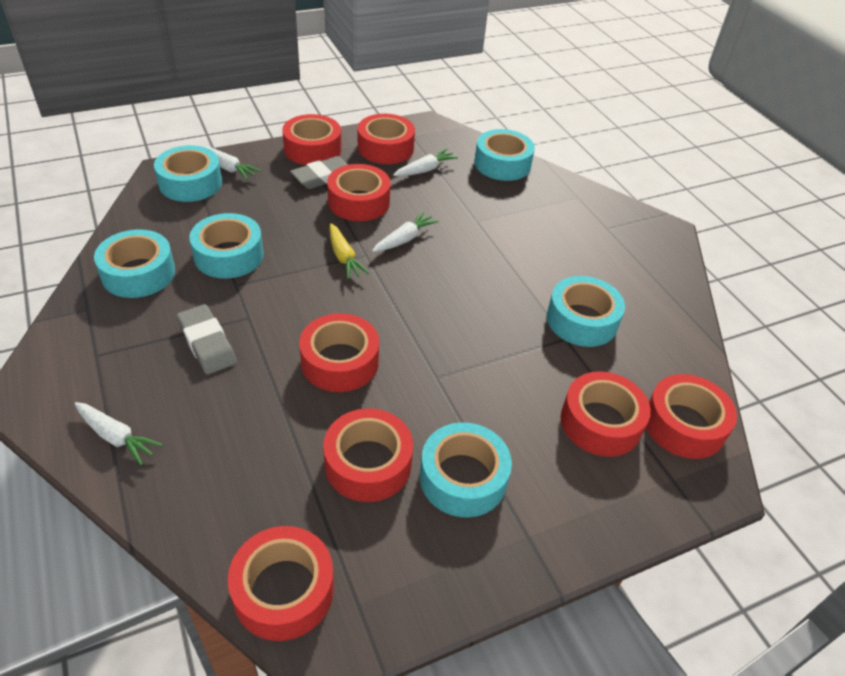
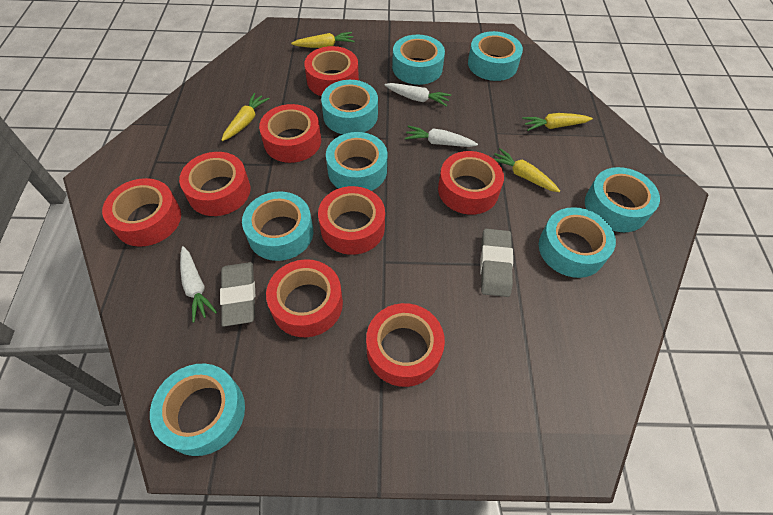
turquoise tape: 6 -> 8
white carrot: 4 -> 3
yellow carrot: 1 -> 4

